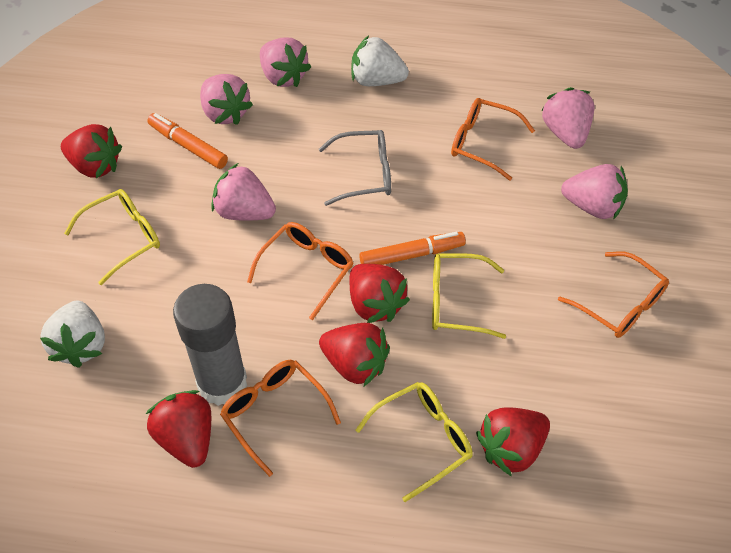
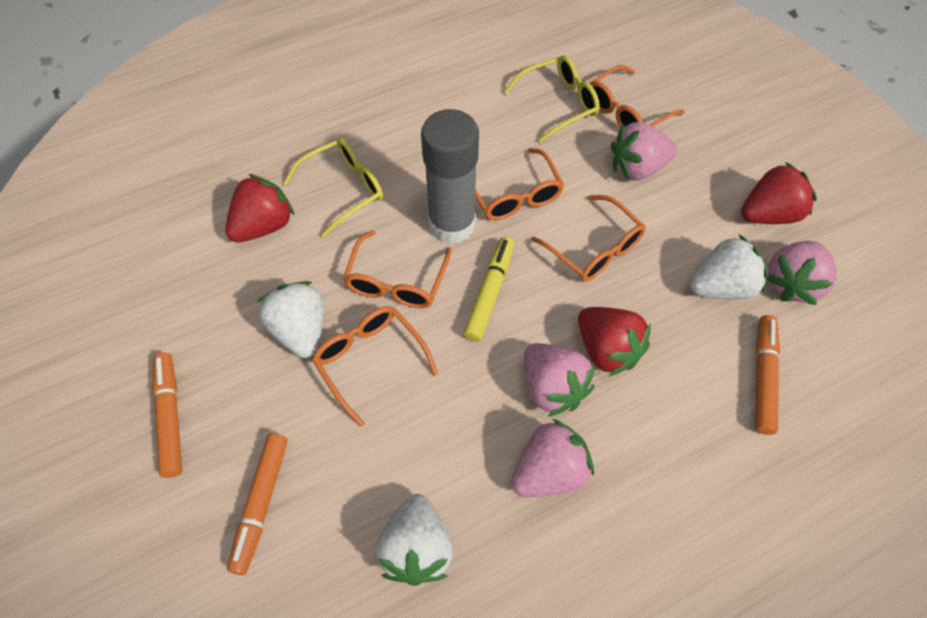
grey glasses: 1 -> 0
orange glasses: 4 -> 5
orange marker: 2 -> 3
pink strawberry: 5 -> 4
red strawberry: 5 -> 3
white strawberry: 2 -> 3
yellow glasses: 3 -> 2
yellow marker: 0 -> 1

